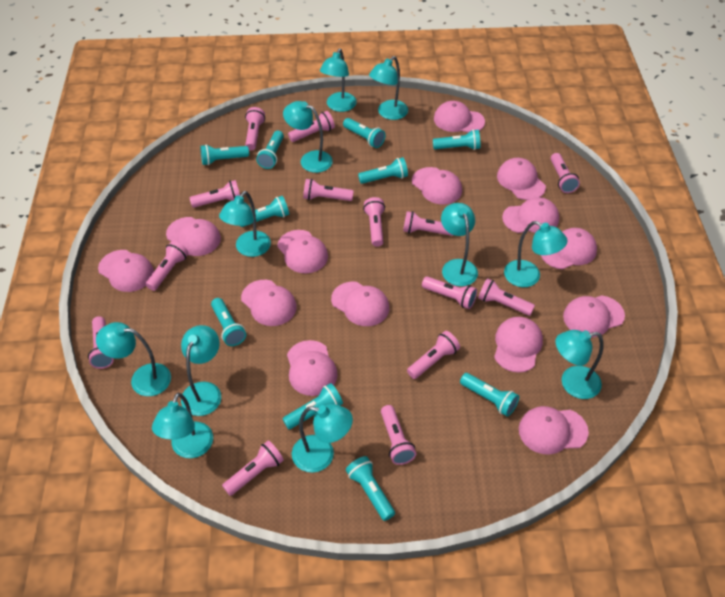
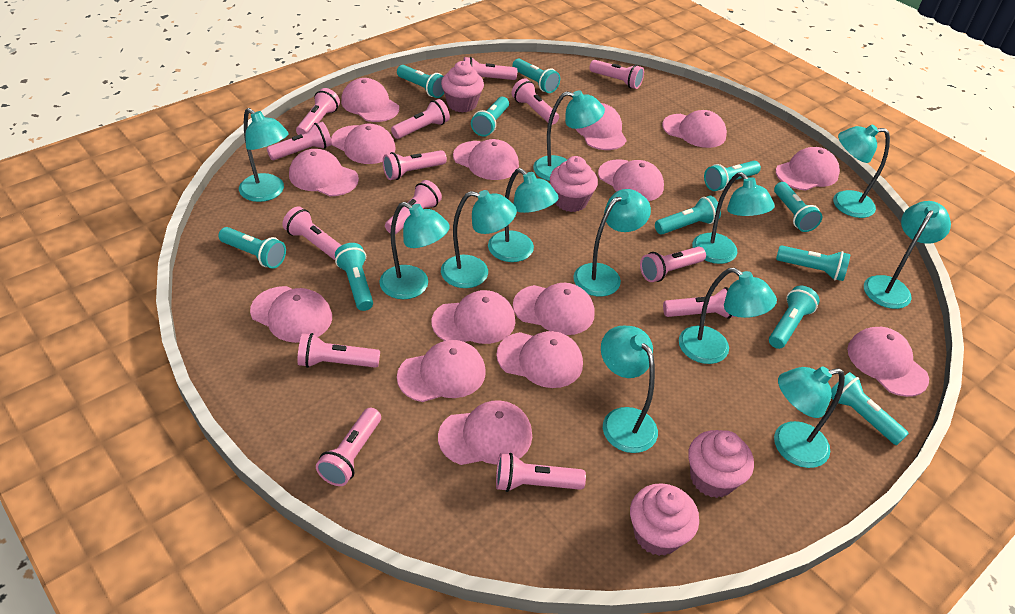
pink cap: 14 -> 15
pink cupcake: 0 -> 4
turquoise flashlight: 10 -> 11
turquoise lamp: 11 -> 12

